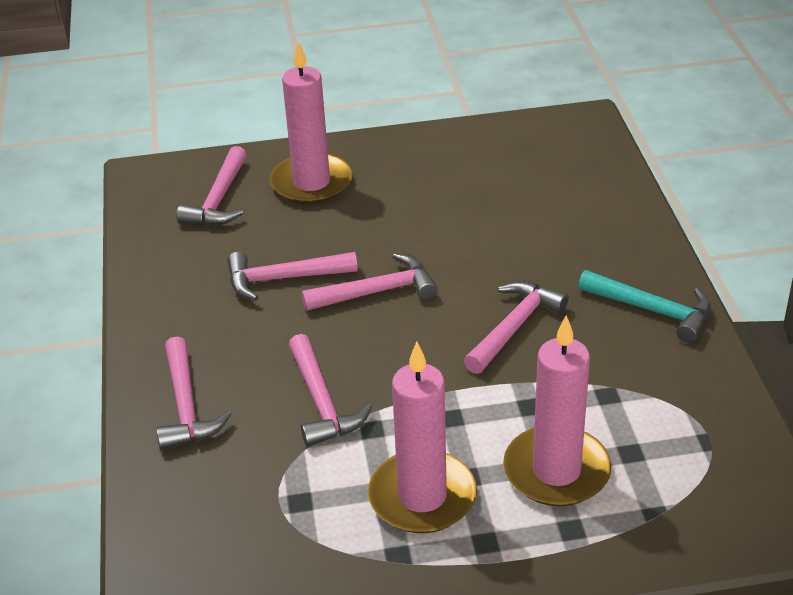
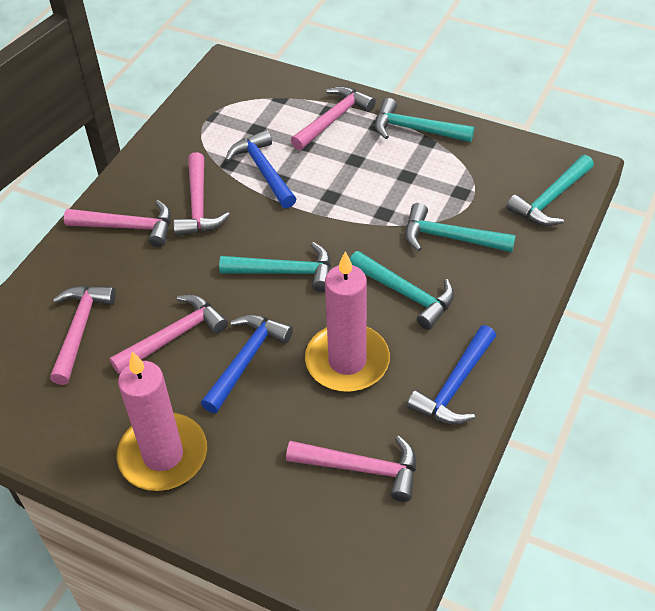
blue hammer: 0 -> 3
pink candle: 3 -> 2
turquoise hammer: 1 -> 5

